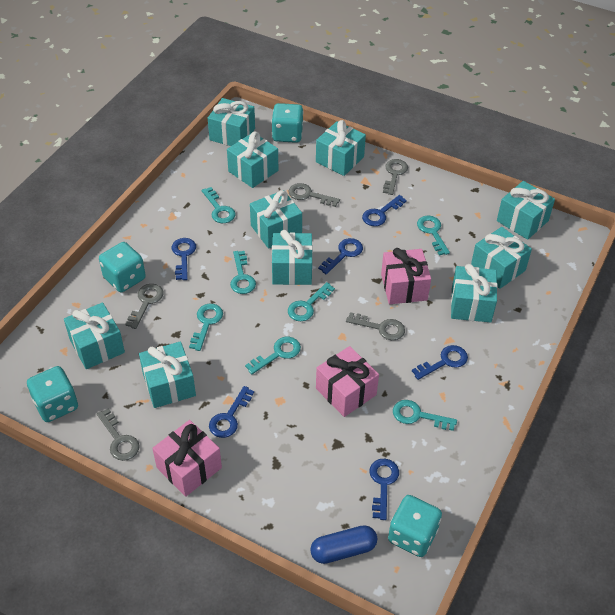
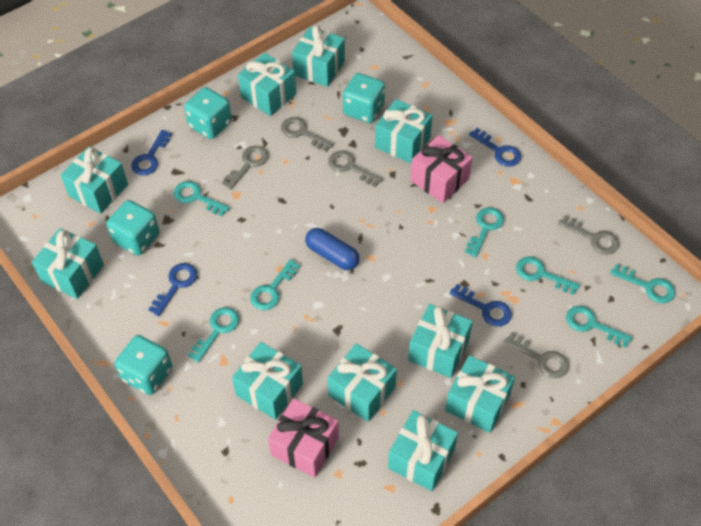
blue key: 6 -> 4
pink gift: 3 -> 2

